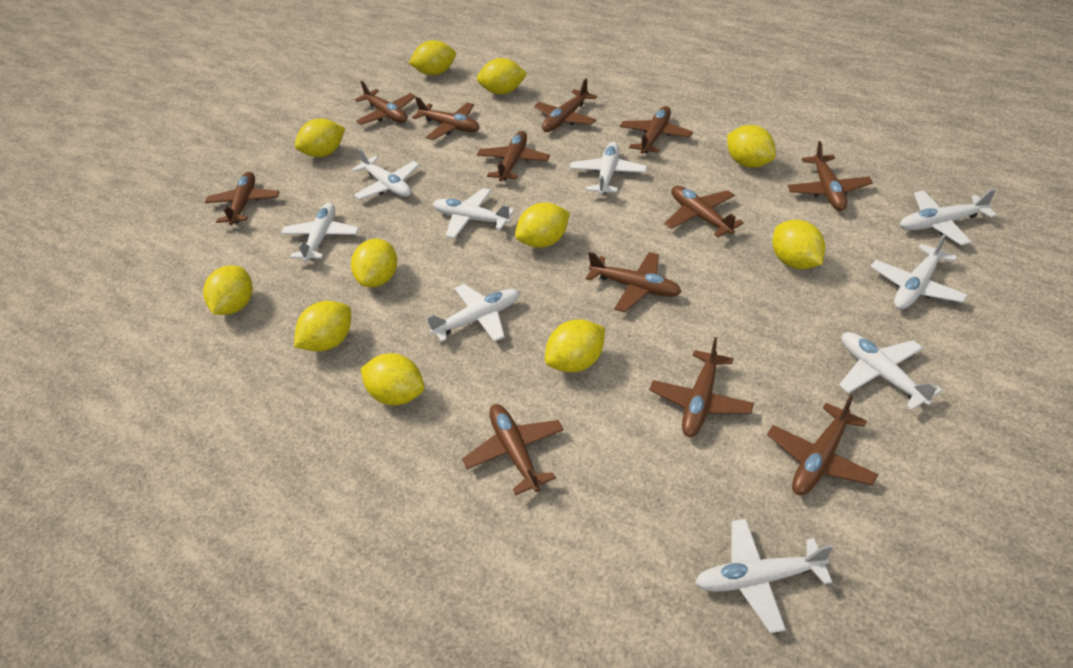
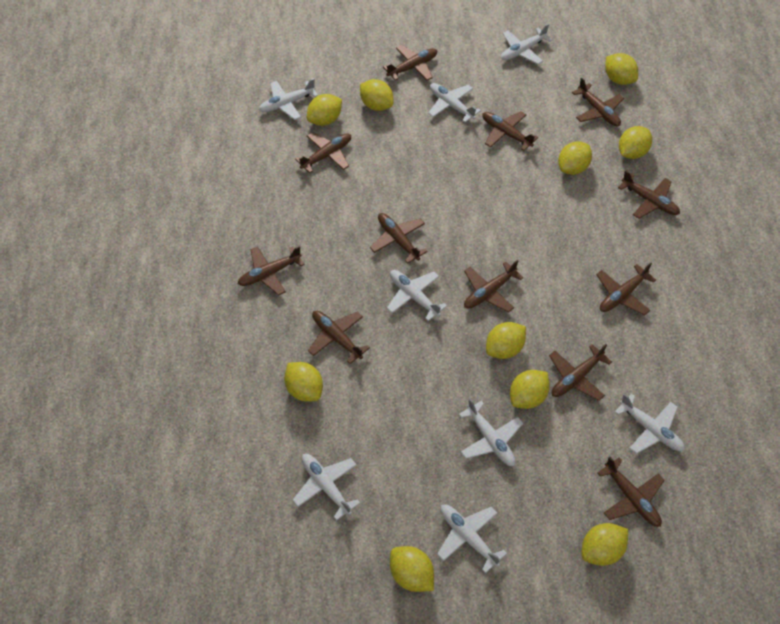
white plane: 9 -> 8
yellow lemon: 11 -> 10

